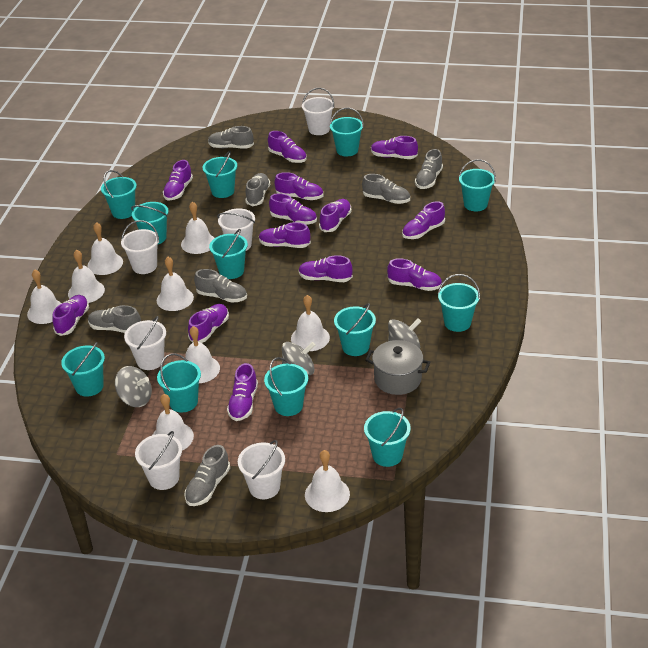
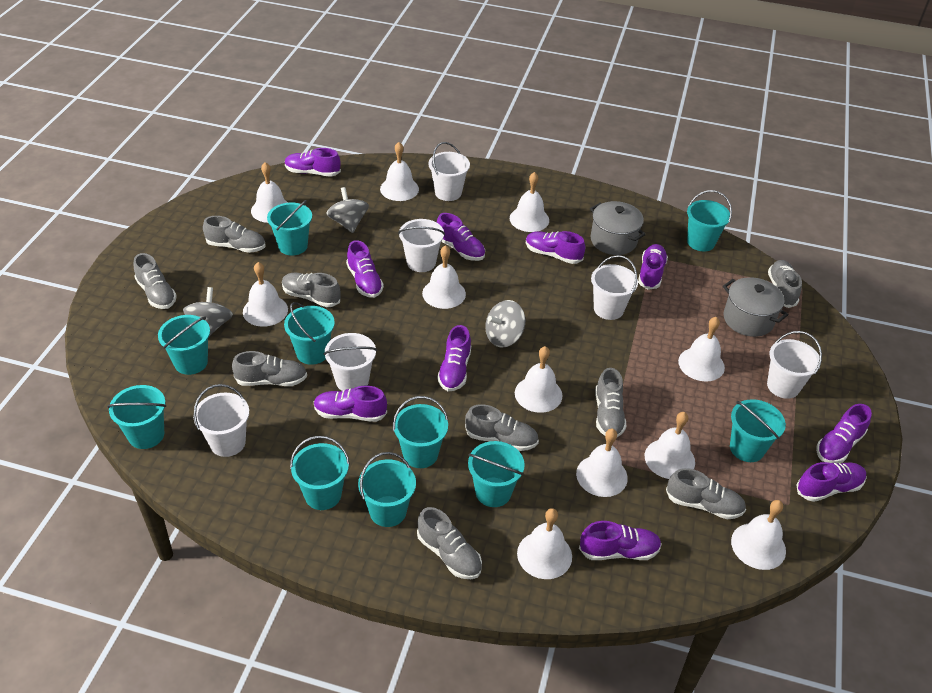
grey pot: 1 -> 2
grey shoe: 7 -> 9
purple shoe: 13 -> 10
turquoise bucket: 12 -> 10
white bell: 9 -> 11

